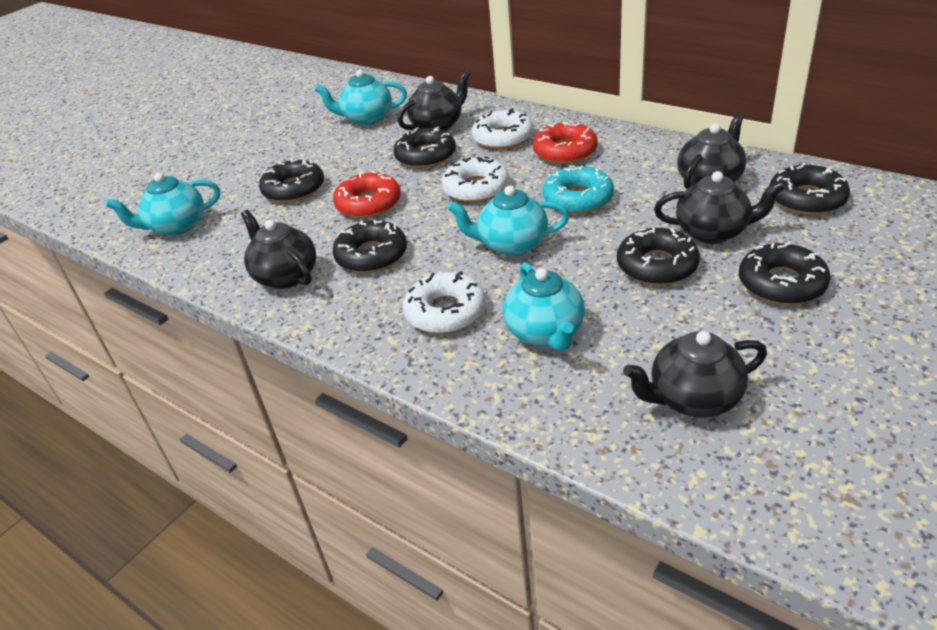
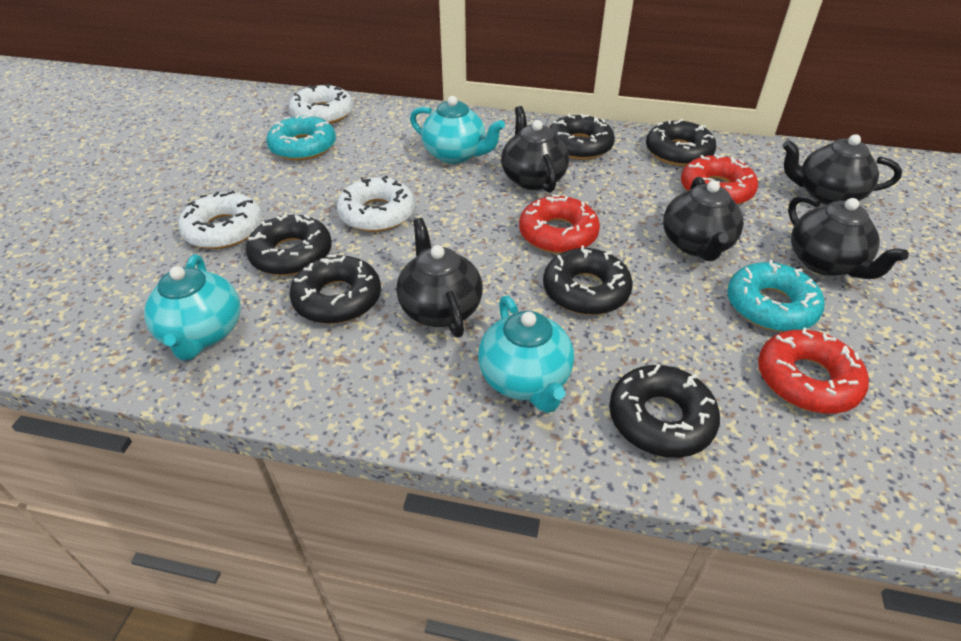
red donut: 2 -> 3
turquoise donut: 1 -> 2
turquoise teapot: 4 -> 3

